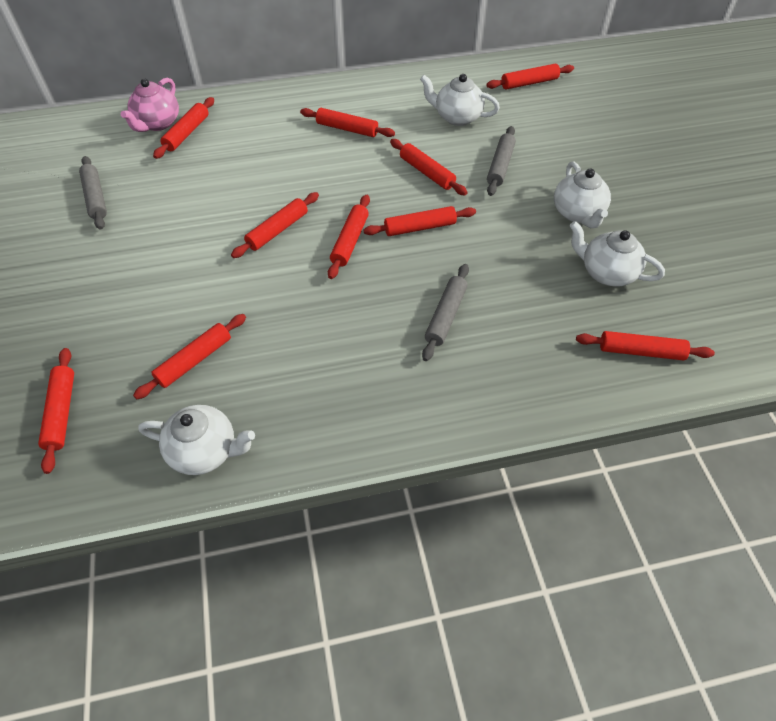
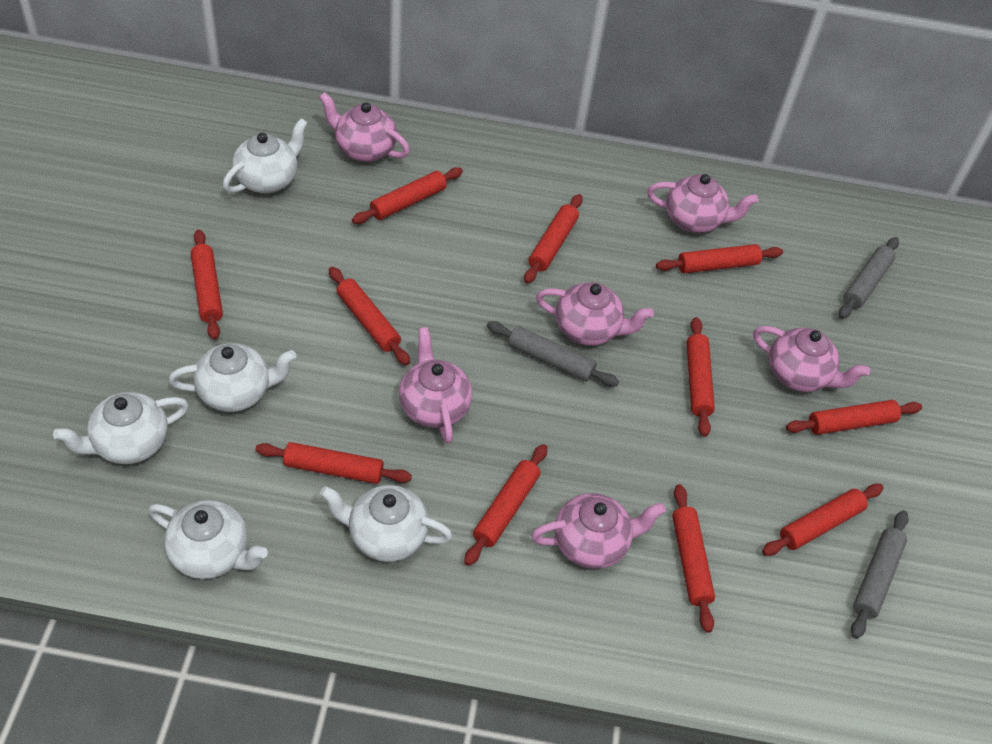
pink teapot: 1 -> 6
red rolling pin: 10 -> 11
white teapot: 4 -> 5

